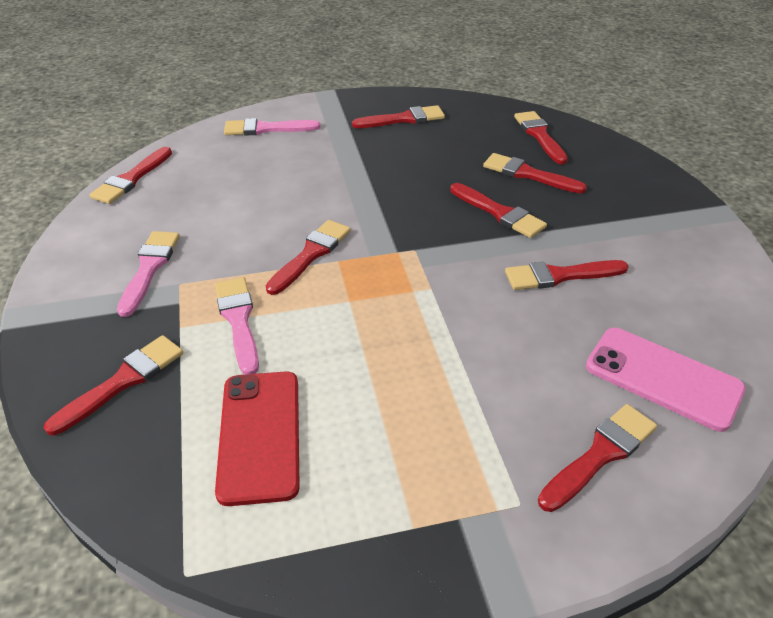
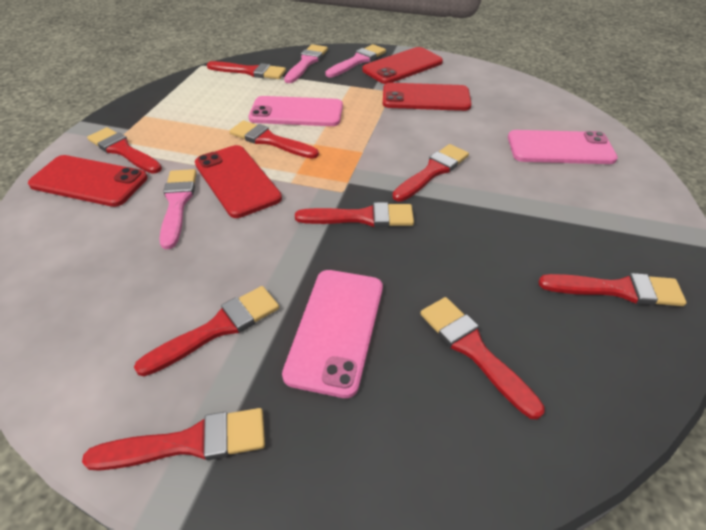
pink phone: 1 -> 3
red phone: 1 -> 4

